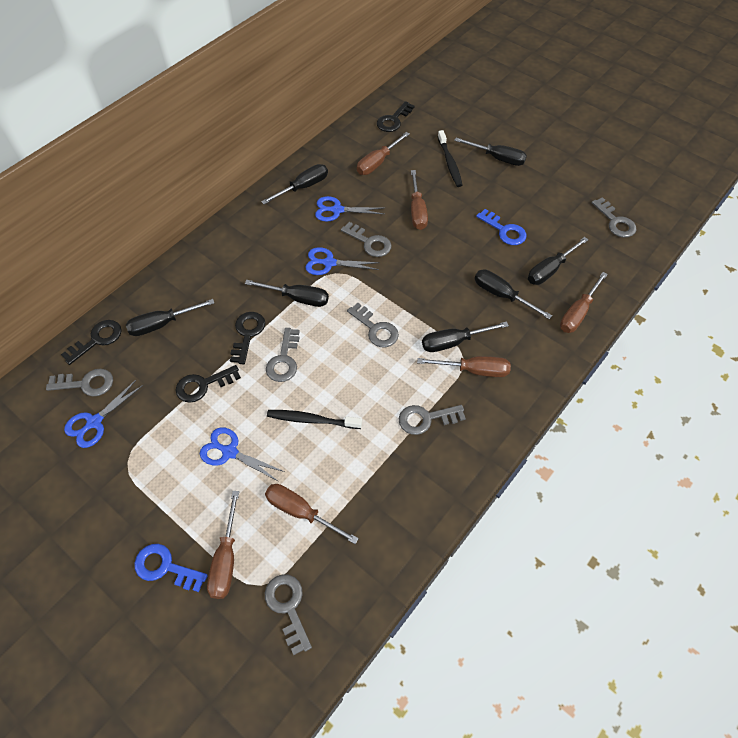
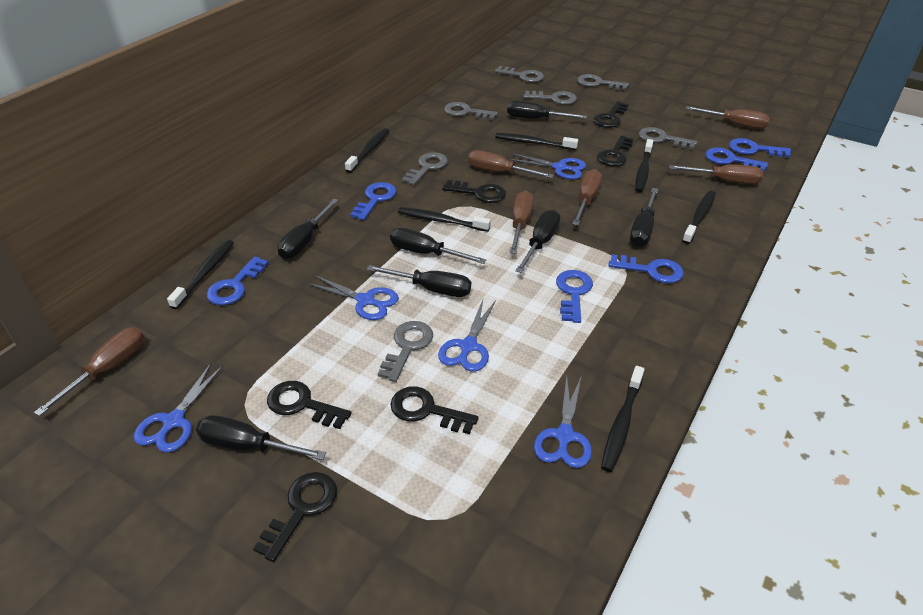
black key: 4 -> 6
black toothbrush: 2 -> 7
blue key: 2 -> 6
blue scissors: 4 -> 5

